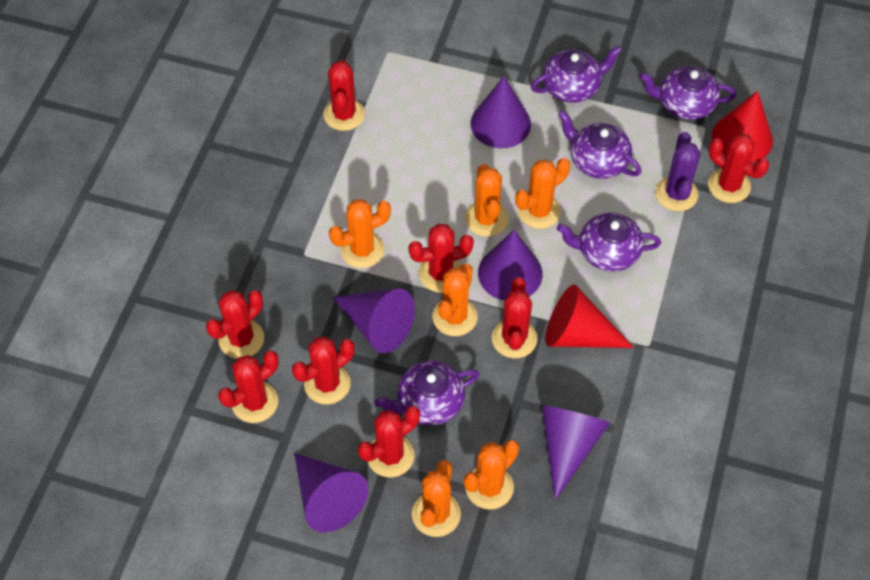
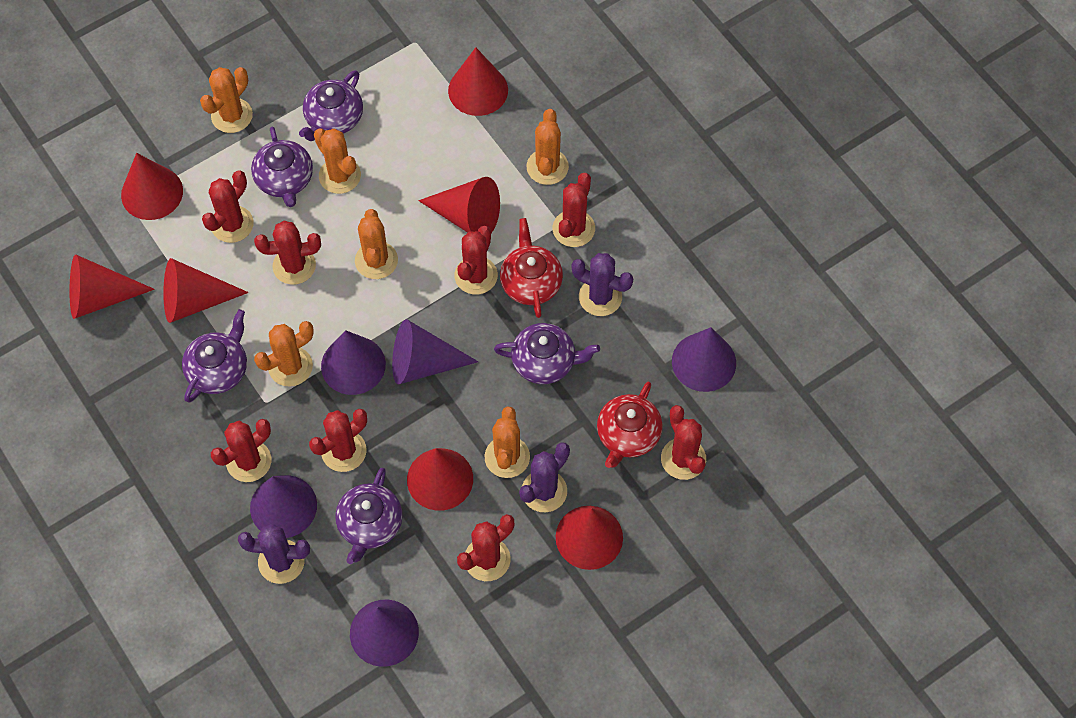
purple cactus: 1 -> 3
red cone: 2 -> 7
red teapot: 0 -> 2

